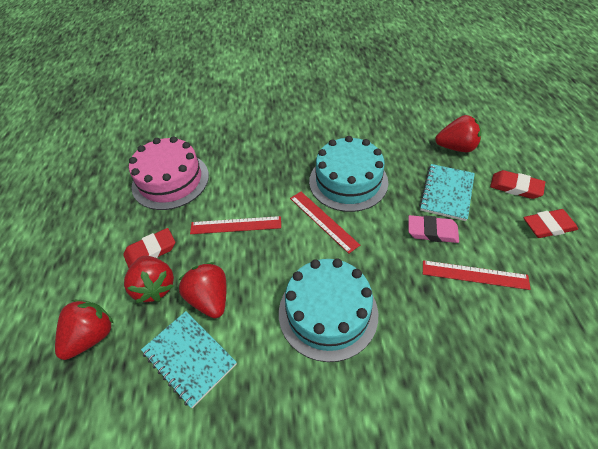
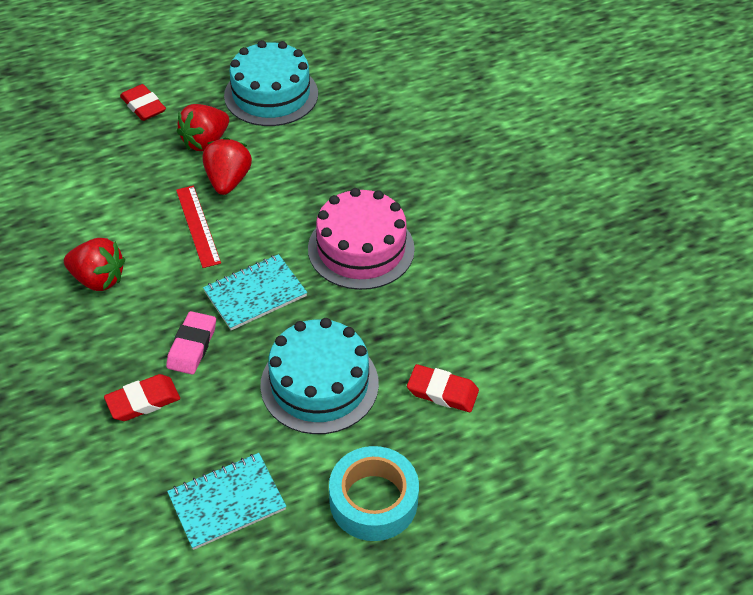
red ruler: 3 -> 1
red strawberry: 4 -> 3
turquoise tape: 0 -> 1

